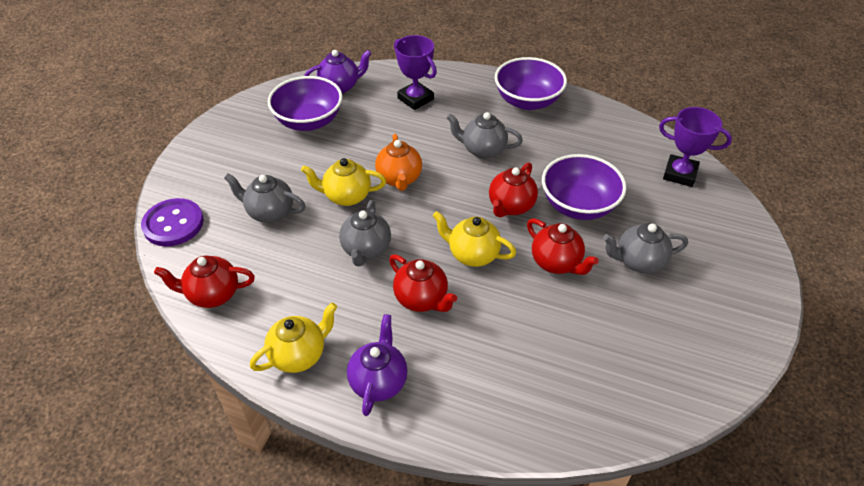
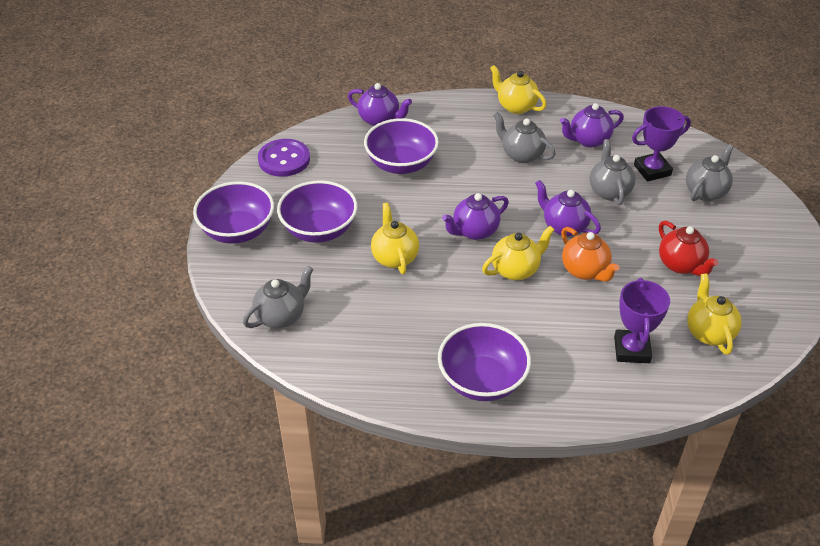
purple bowl: 3 -> 4
purple teapot: 2 -> 4
red teapot: 4 -> 1
yellow teapot: 3 -> 4

